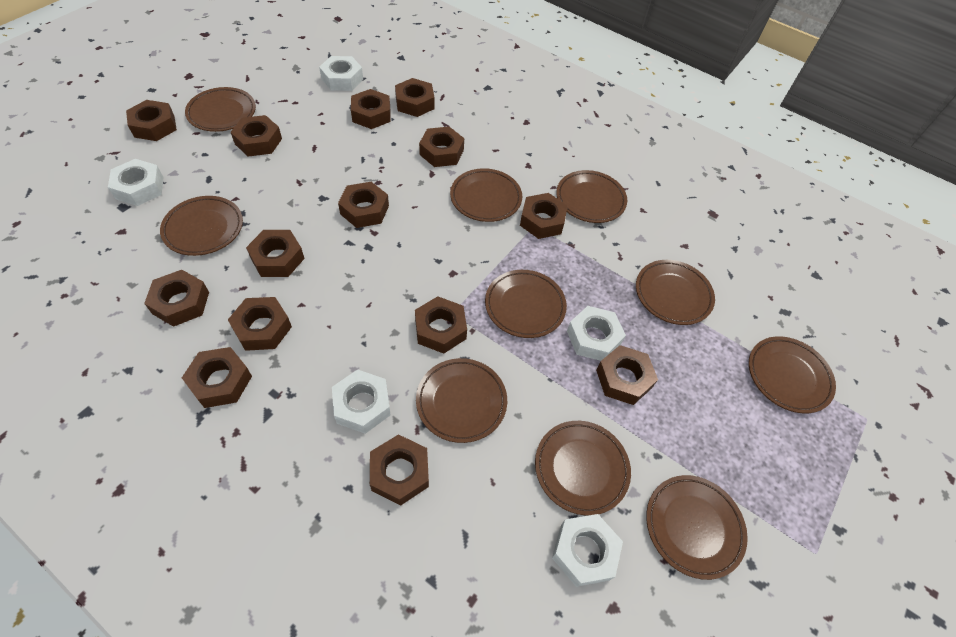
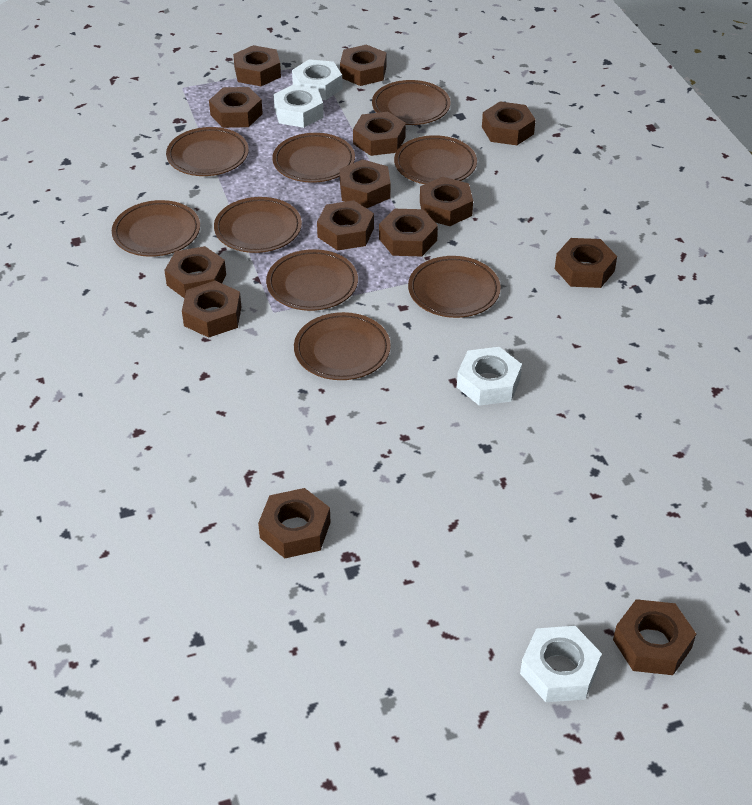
brown plate: 10 -> 9
white nut: 5 -> 4

